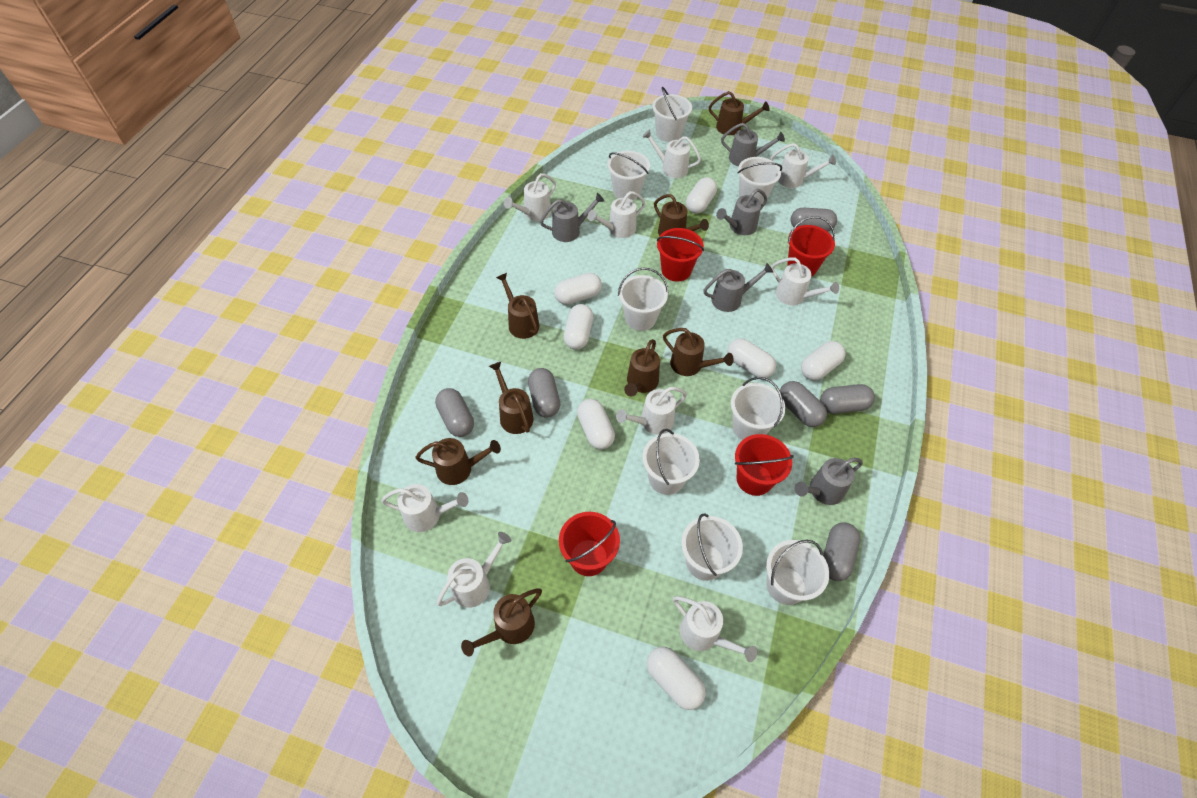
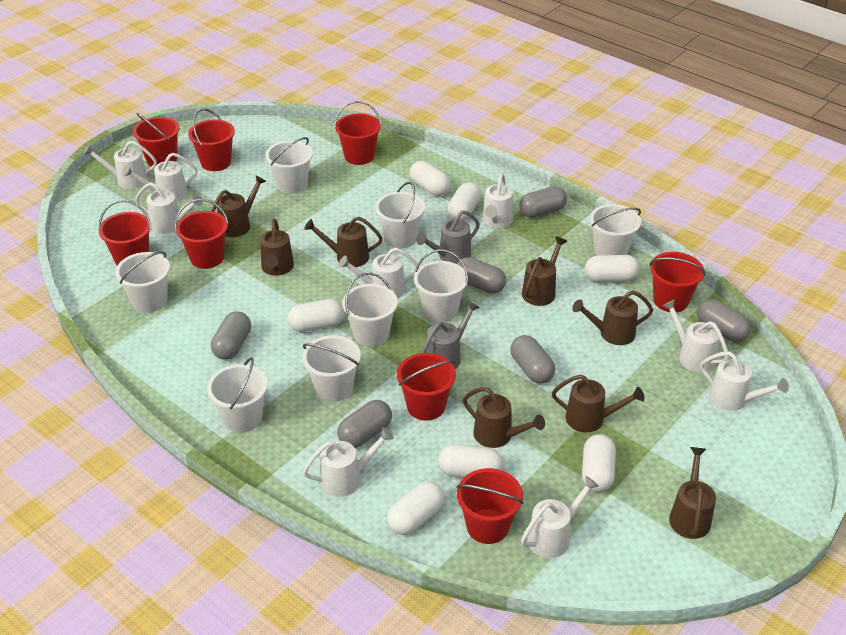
grey watering can: 5 -> 2
red bucket: 4 -> 8

